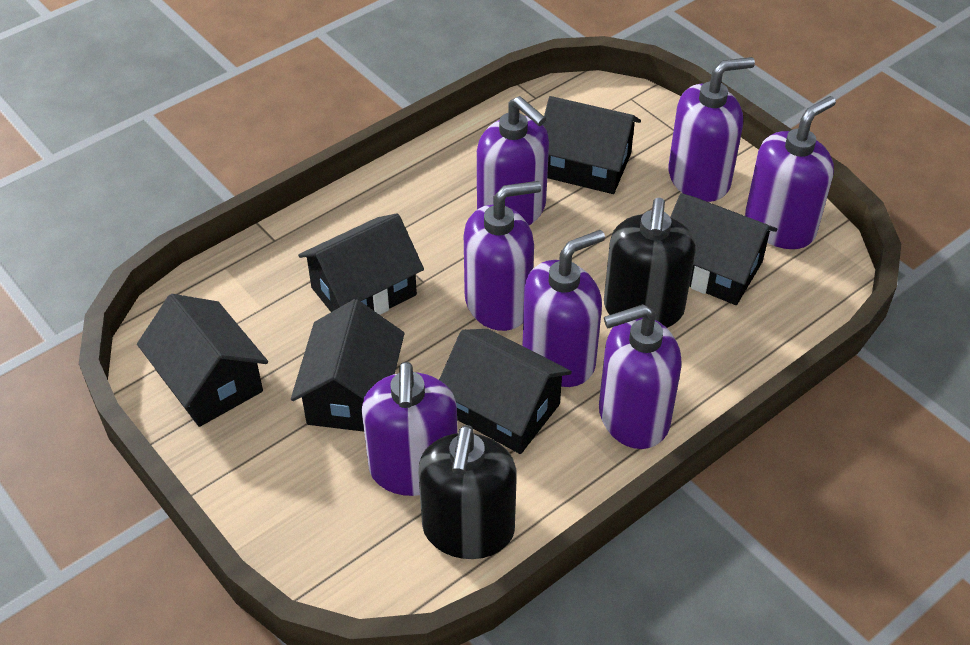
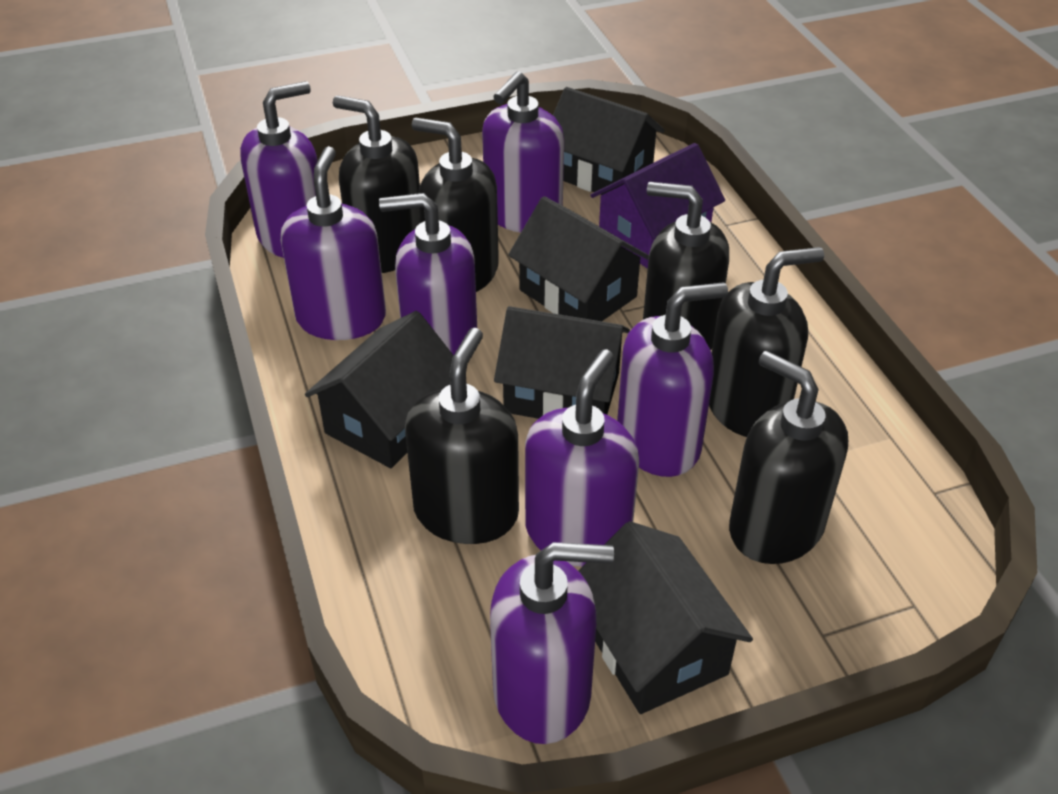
black house: 6 -> 5
black soap dispenser: 2 -> 6
purple house: 0 -> 1

